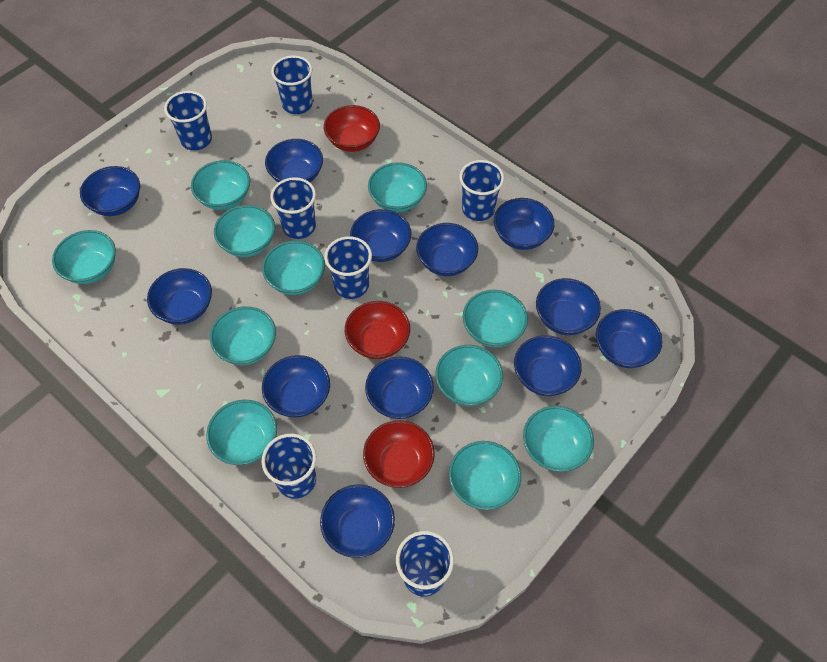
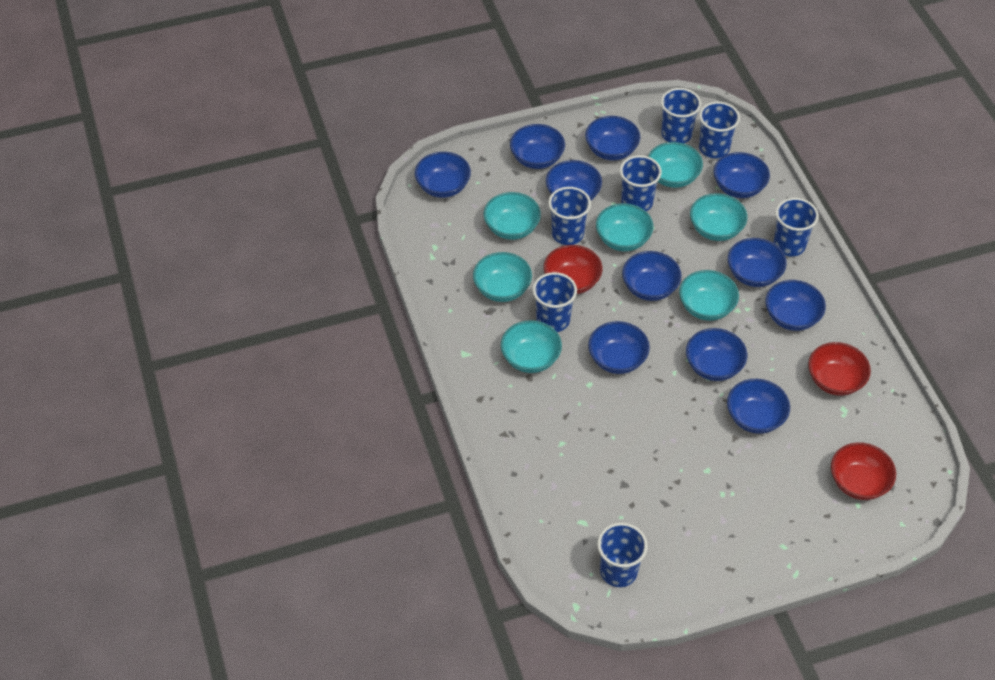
blue bowl: 12 -> 11
turquoise bowl: 11 -> 7

